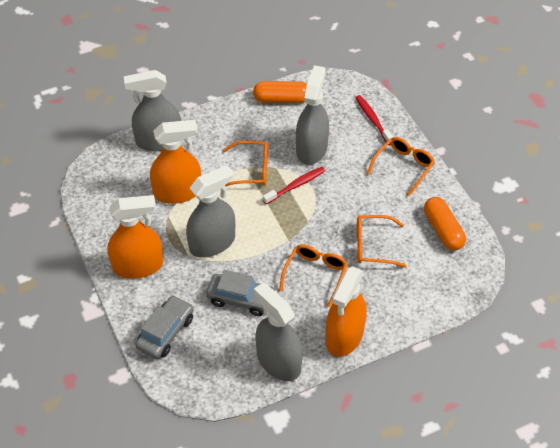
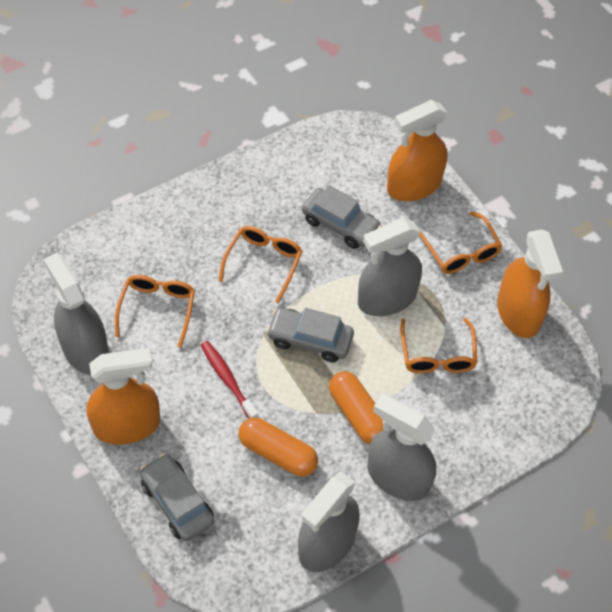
grey car: 2 -> 3
red toothbrush: 2 -> 1

